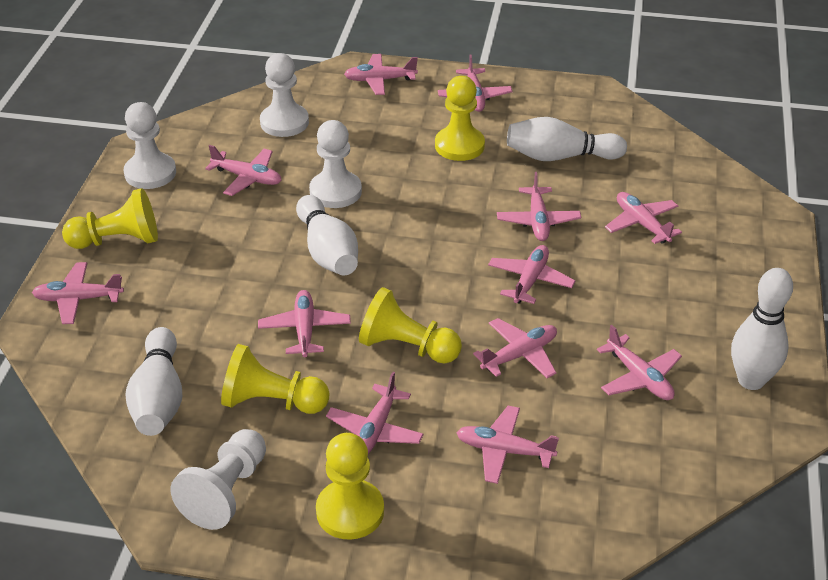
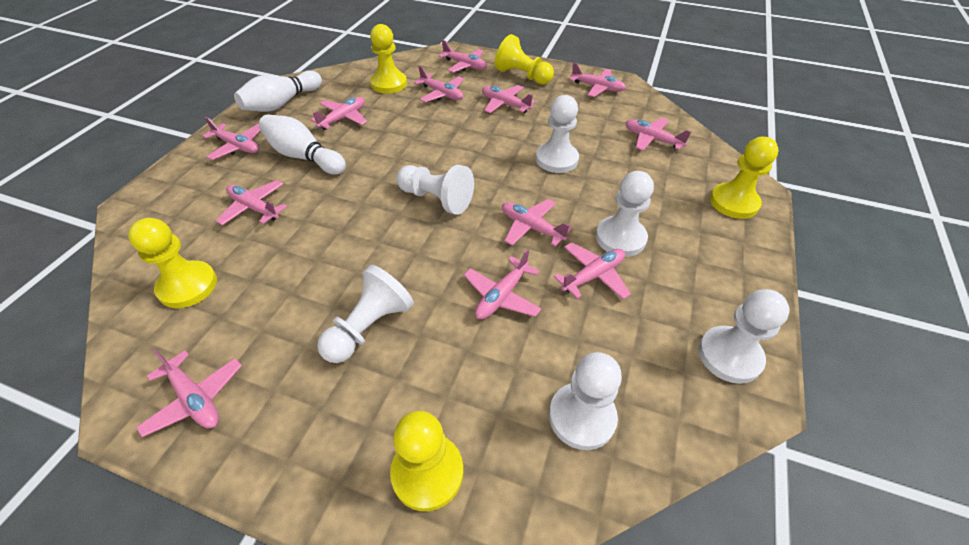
white bowling pin: 4 -> 2
white pawn: 4 -> 6

